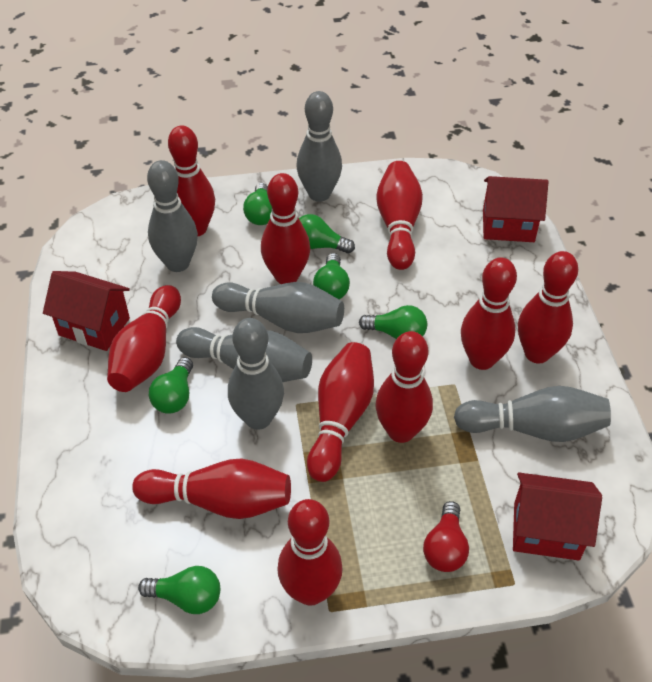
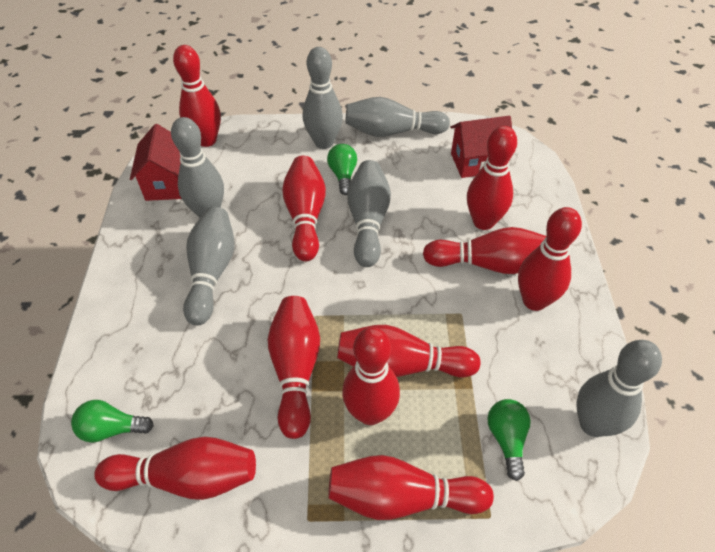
green light bulb: 6 -> 3
red house: 3 -> 2
red light bulb: 1 -> 0

